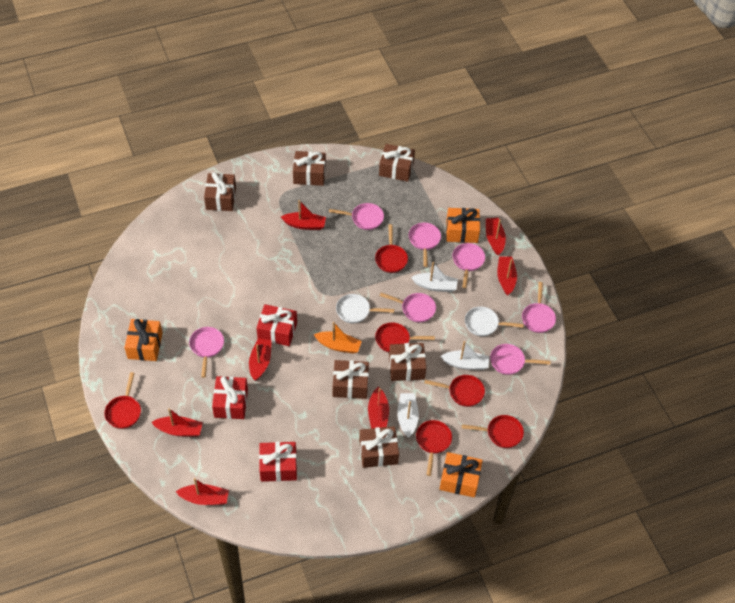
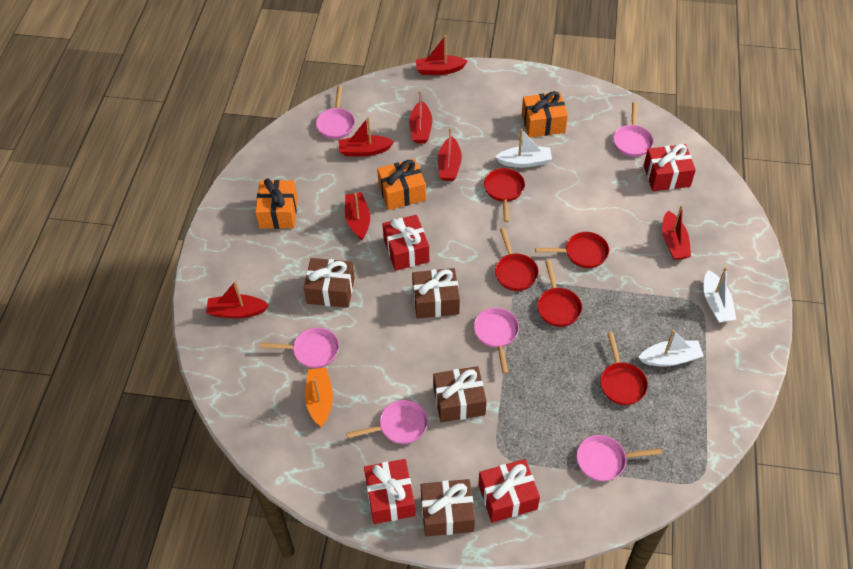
brown gift: 6 -> 4
pink pan: 7 -> 6
red gift: 3 -> 4
red pan: 6 -> 5
white pan: 2 -> 0

